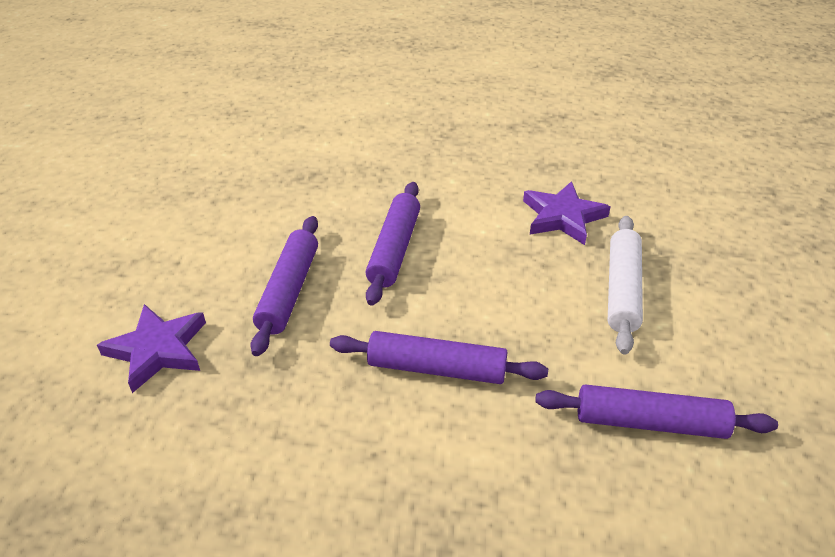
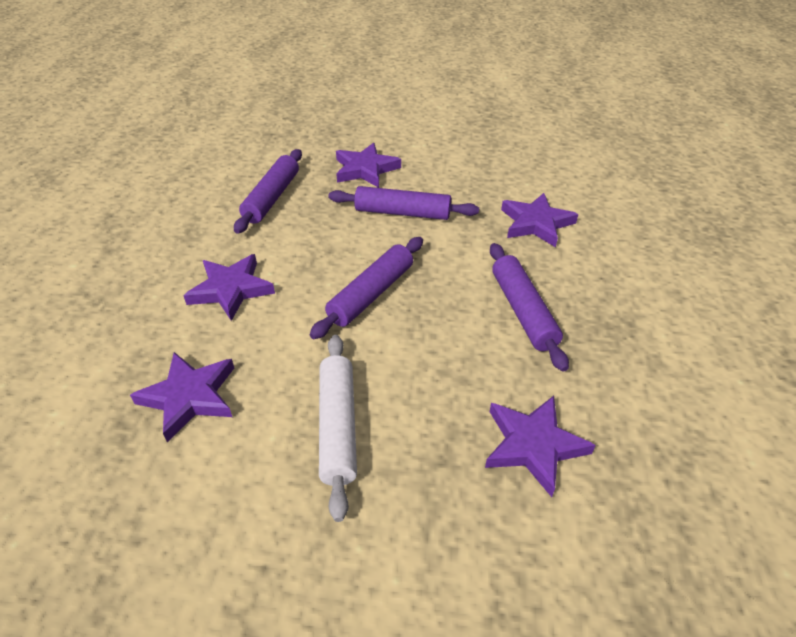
purple star: 2 -> 5

